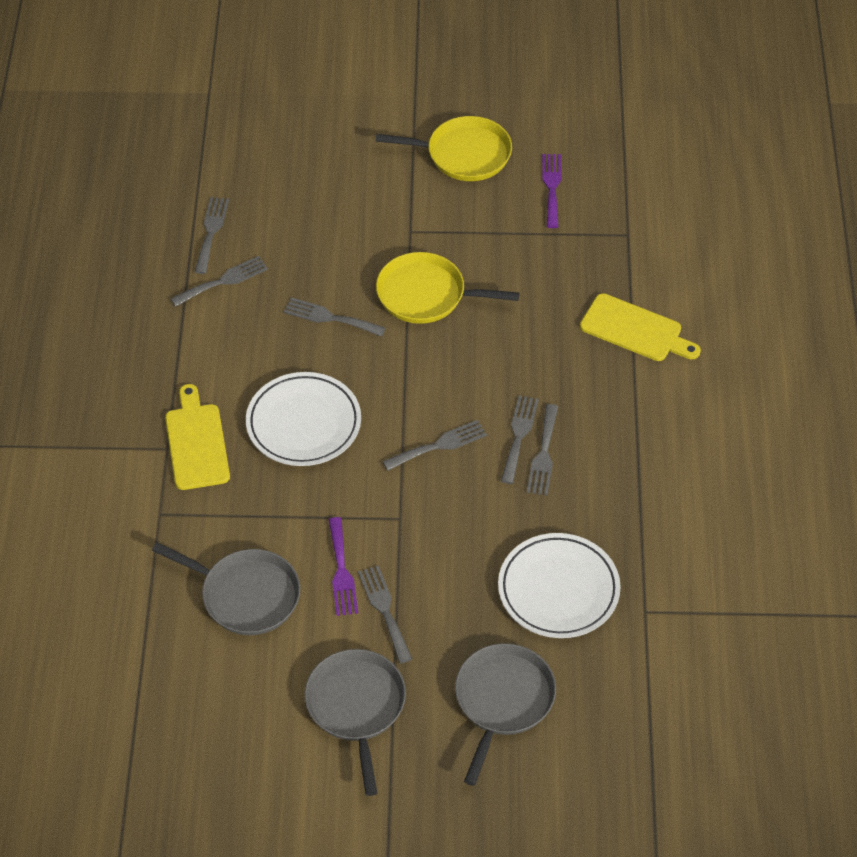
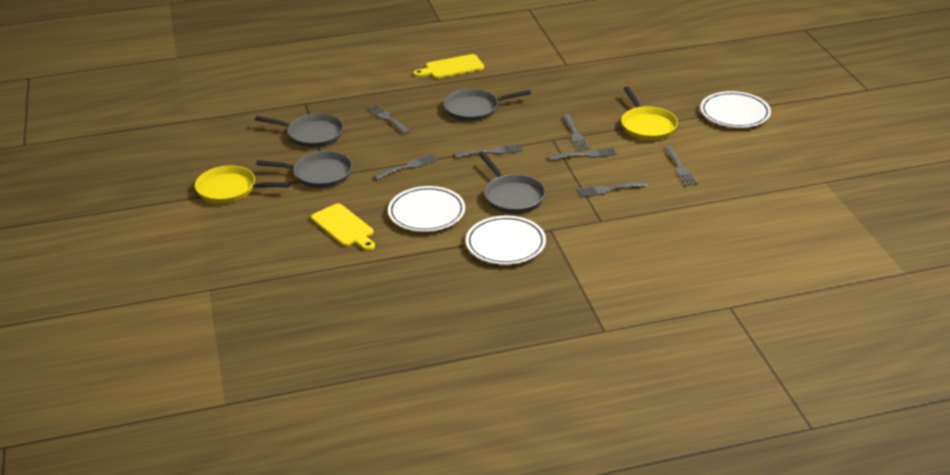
grey pan: 3 -> 4
purple fork: 2 -> 0
white plate: 2 -> 3

